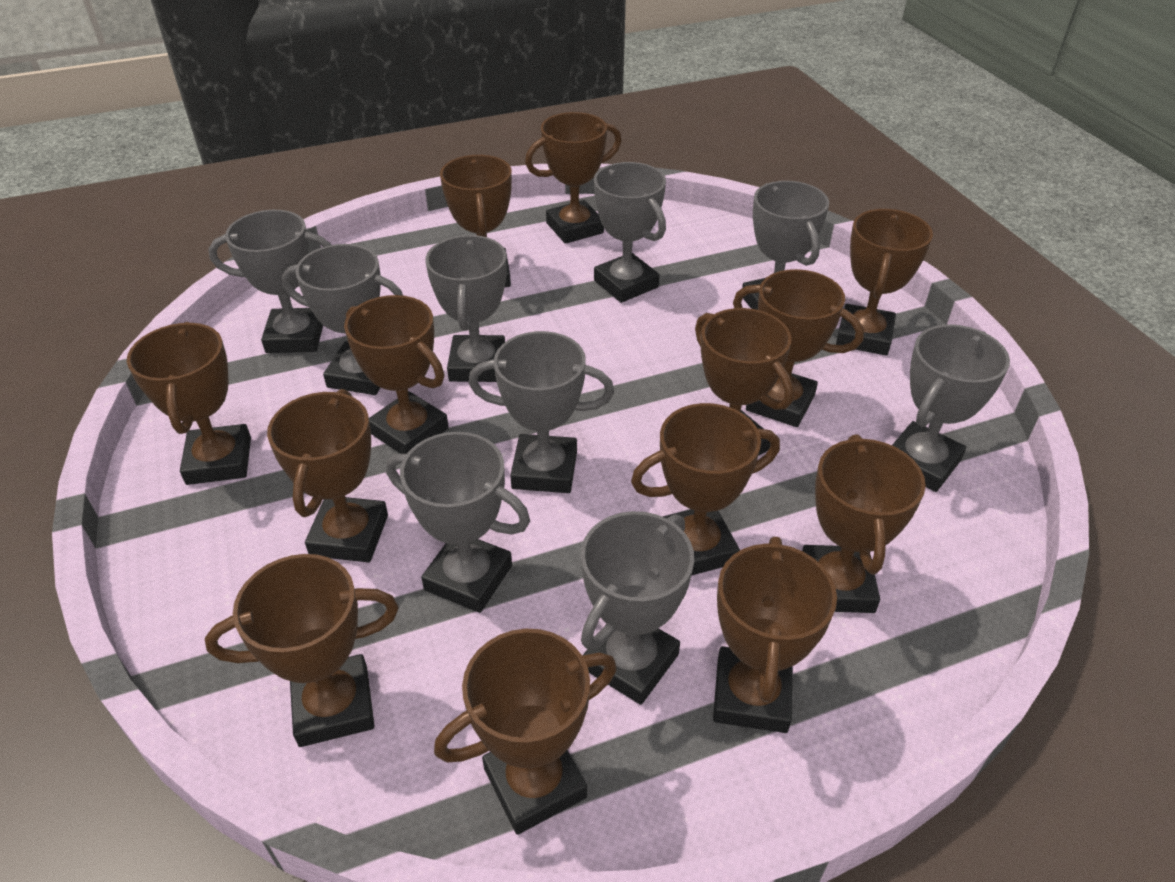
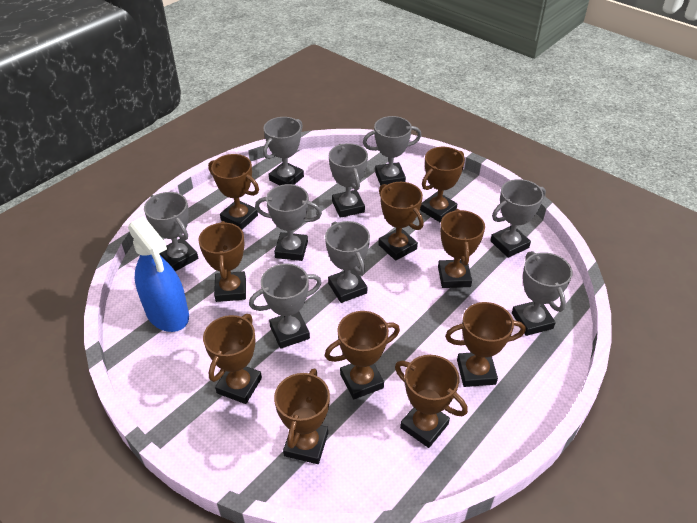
blue spray bottle: 0 -> 1
brown trophy: 13 -> 10

